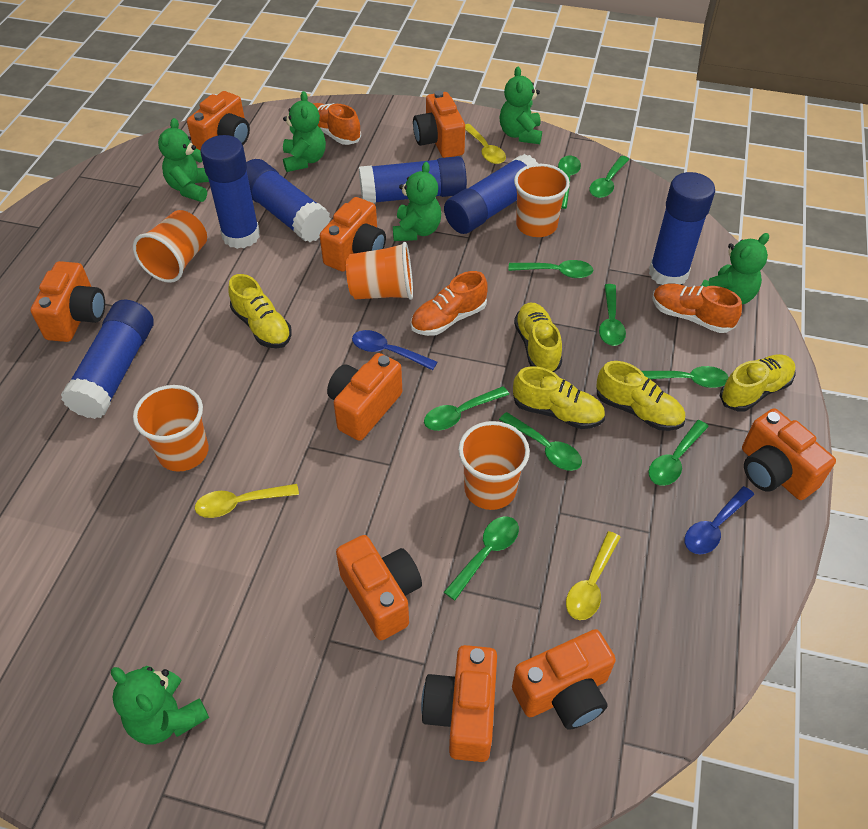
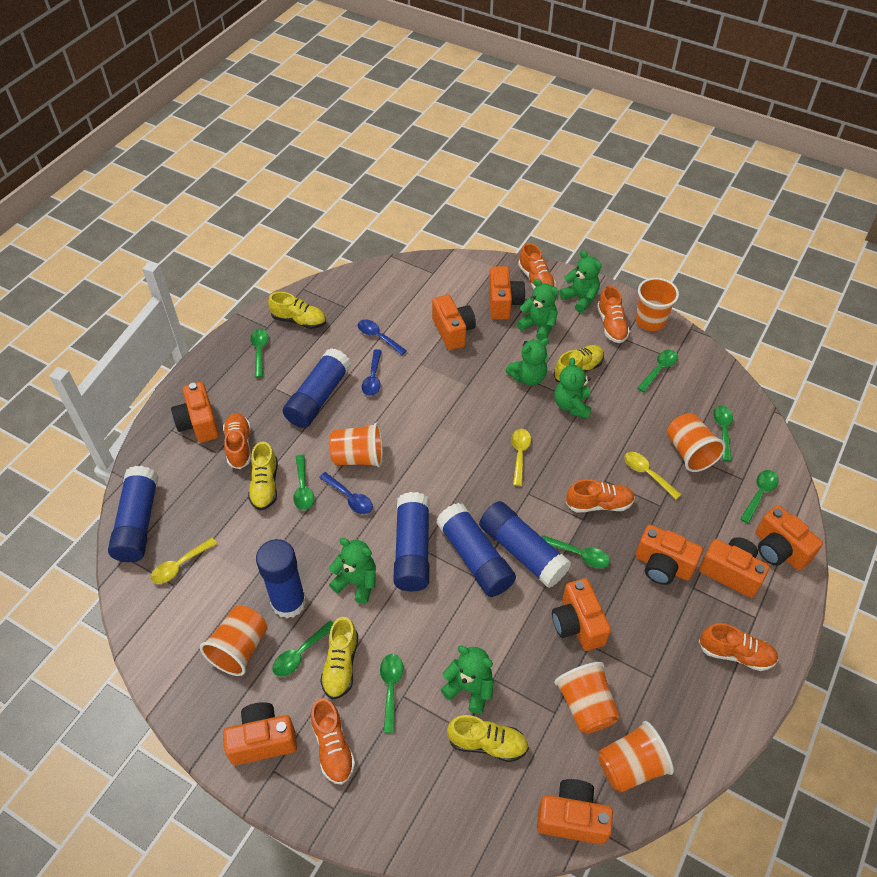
blue spoon: 2 -> 3
green spoon: 9 -> 8
orange cup: 5 -> 6
orange shoe: 3 -> 6

